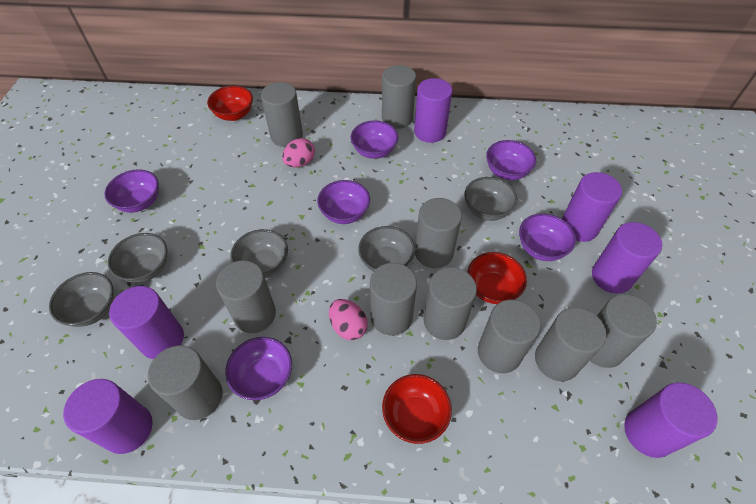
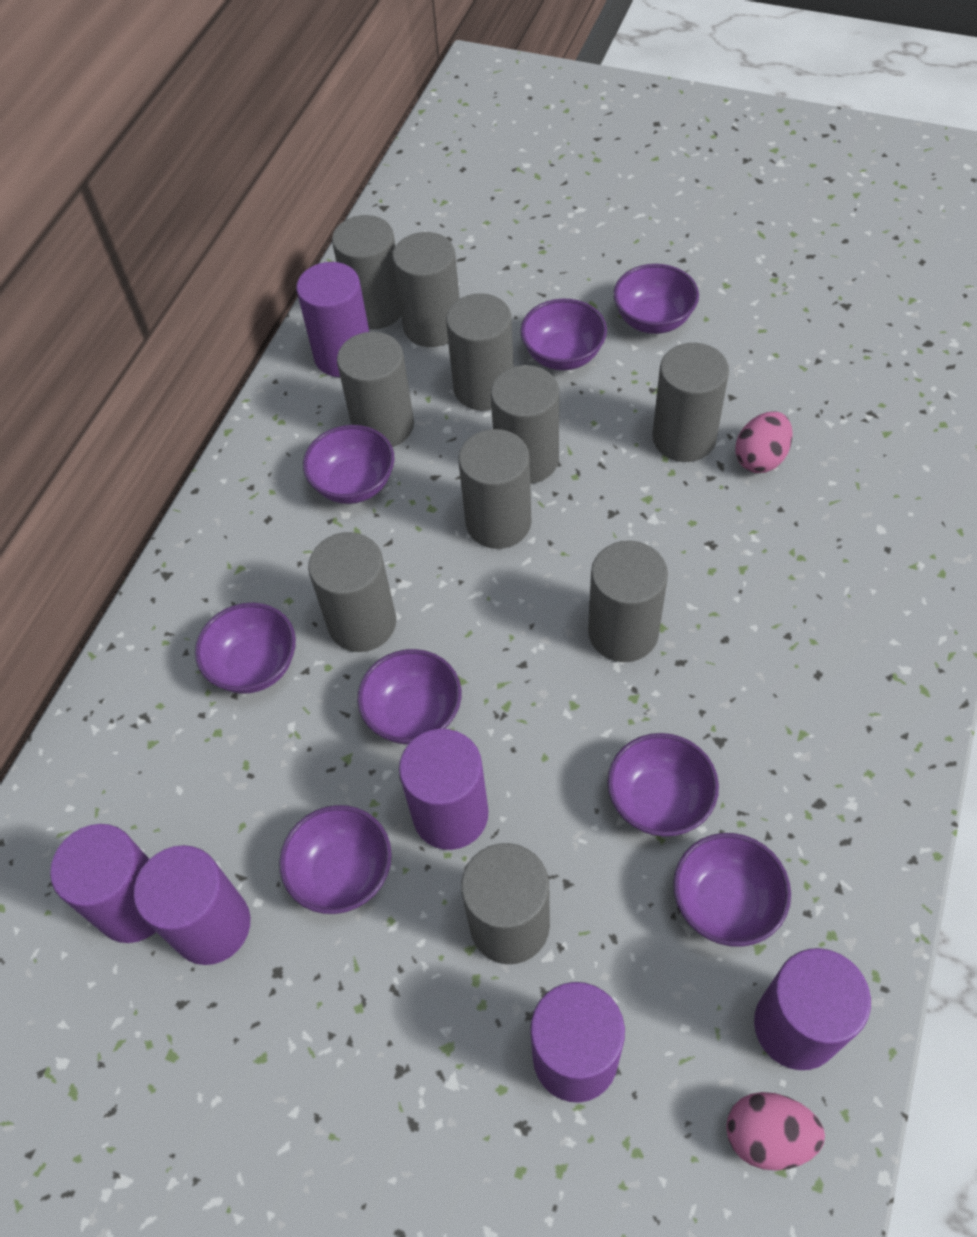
grey bowl: 5 -> 0
purple bowl: 6 -> 8
red bowl: 3 -> 0

